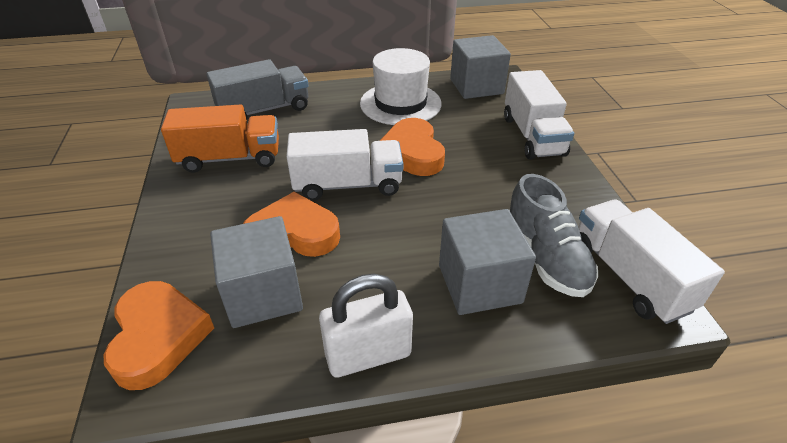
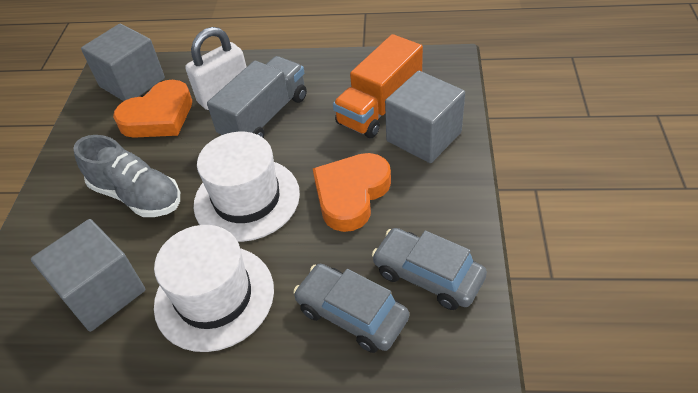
grey car: 0 -> 2
orange heart: 3 -> 2
white hat: 1 -> 2
white truck: 3 -> 0

